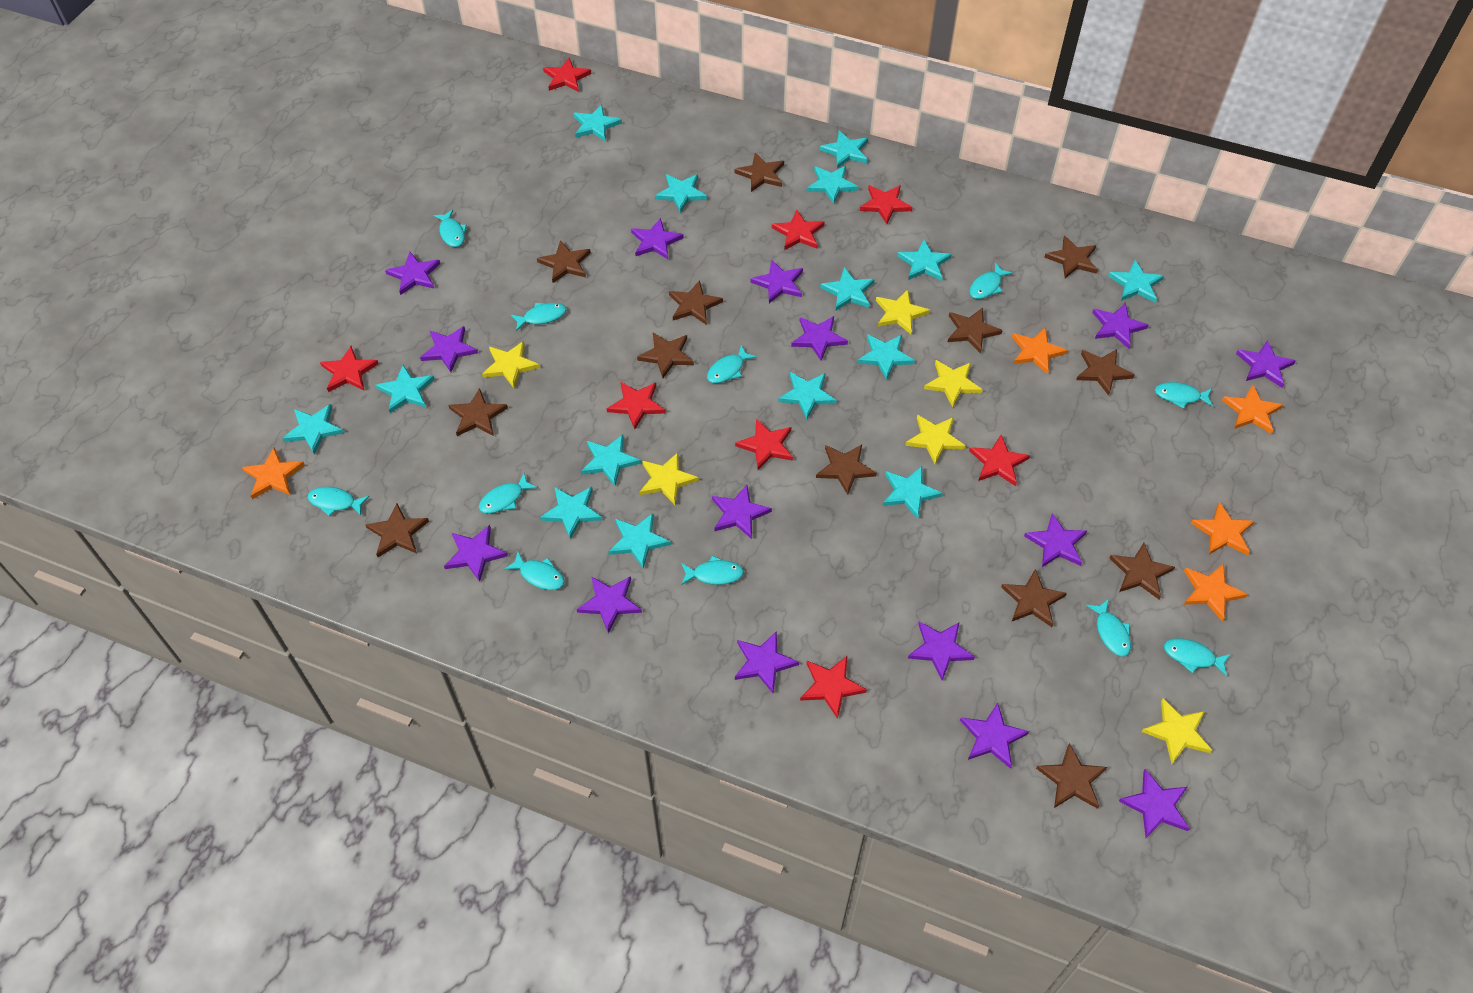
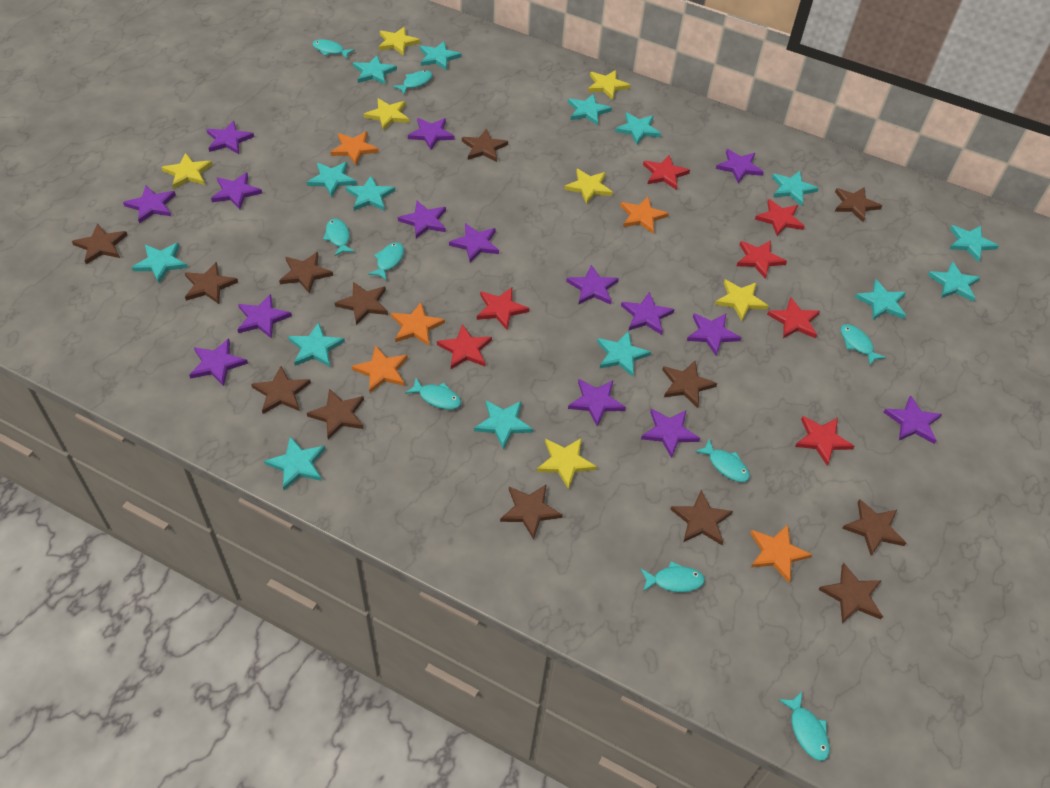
red star: 8 -> 7
turquoise fish: 11 -> 9
yellow star: 6 -> 7

